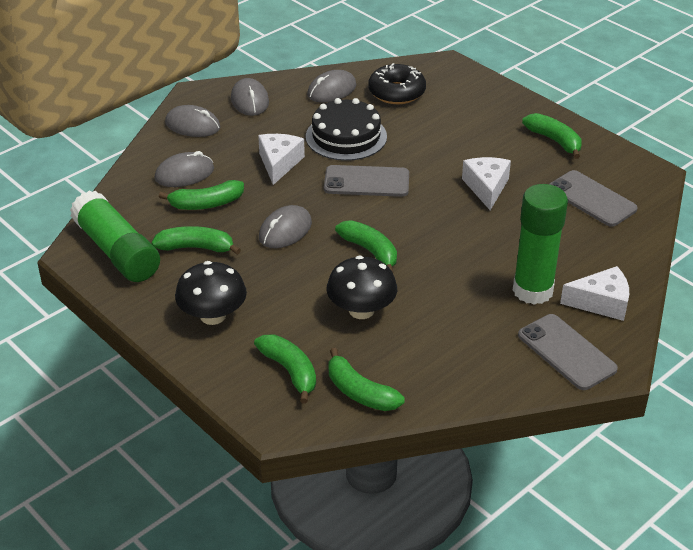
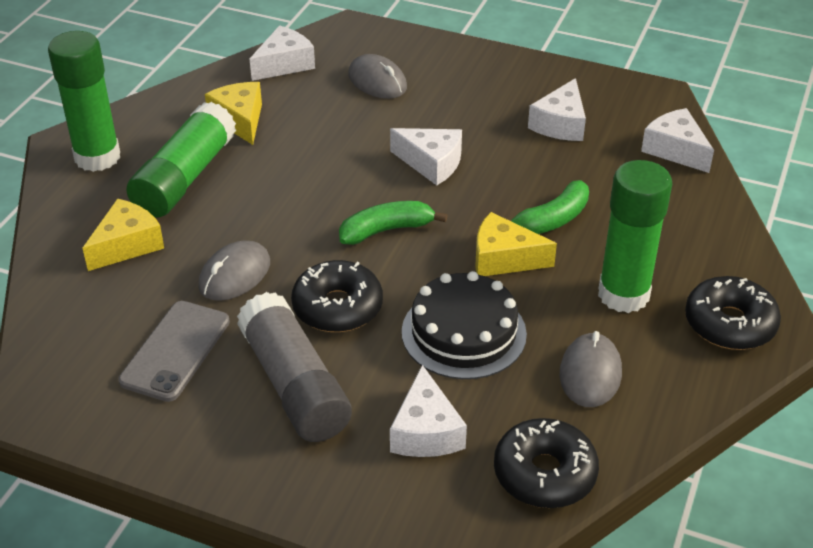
black donut: 1 -> 3
black mushroom: 2 -> 0
green banana: 6 -> 2
green glue stick: 2 -> 3
grey glue stick: 0 -> 1
grey mouse: 5 -> 3
grey phone: 3 -> 1
white cheese: 3 -> 5
yellow cheese: 0 -> 3

